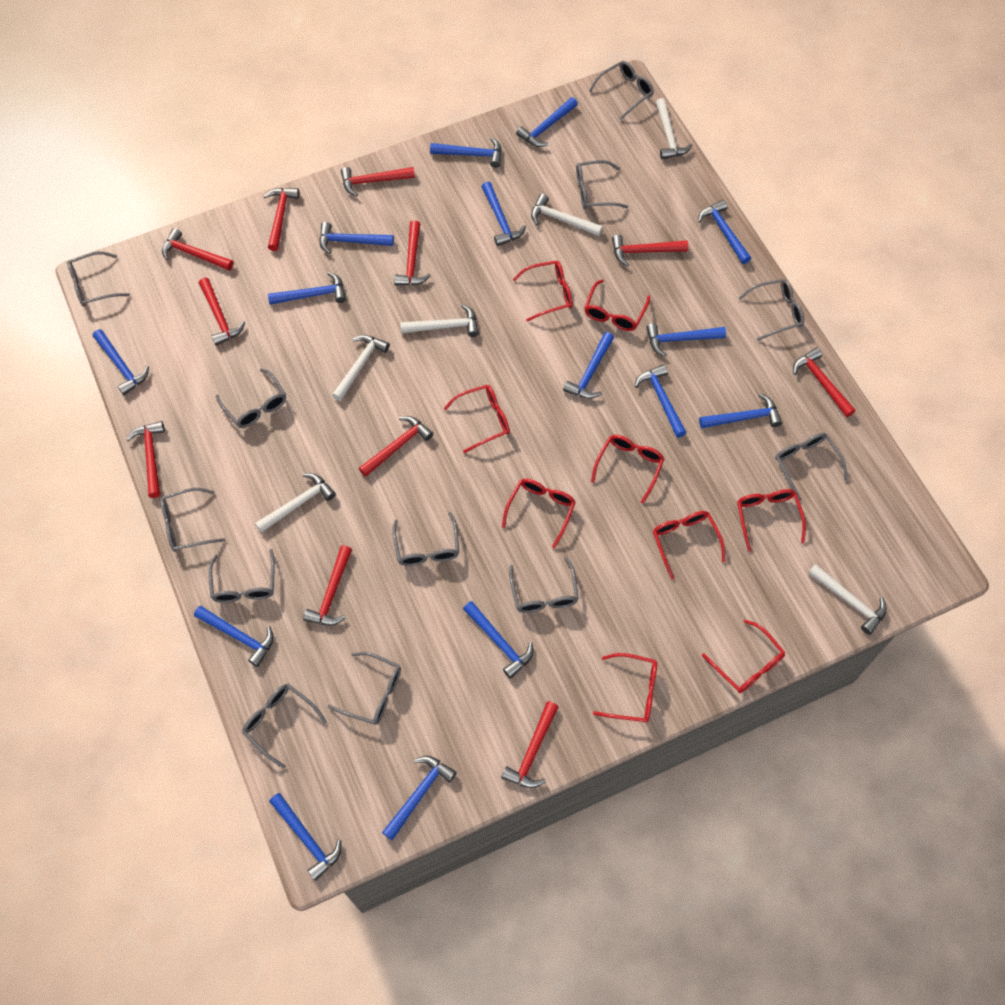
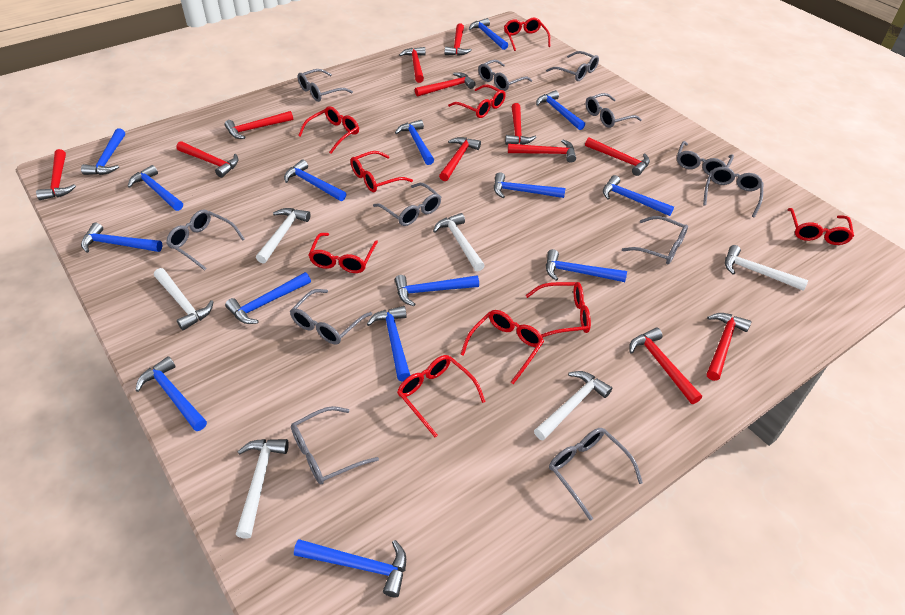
red hammer: 11 -> 12

